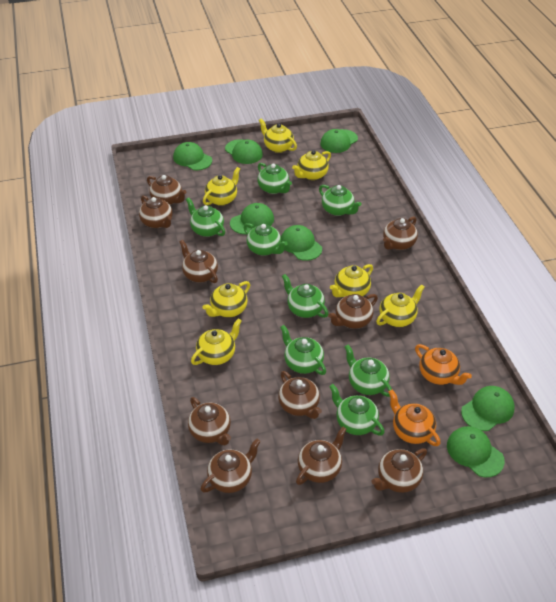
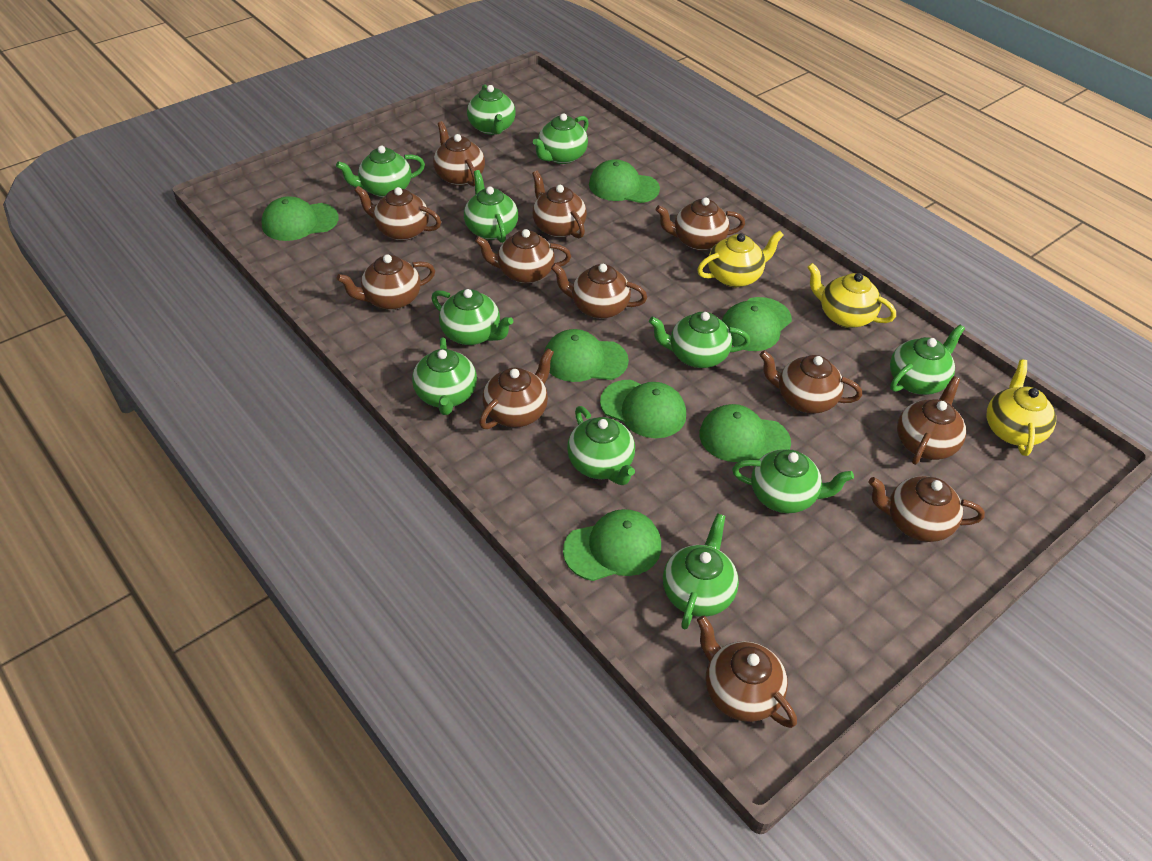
brown teapot: 10 -> 12
green teapot: 8 -> 11
orange teapot: 2 -> 0
yellow teapot: 7 -> 3

